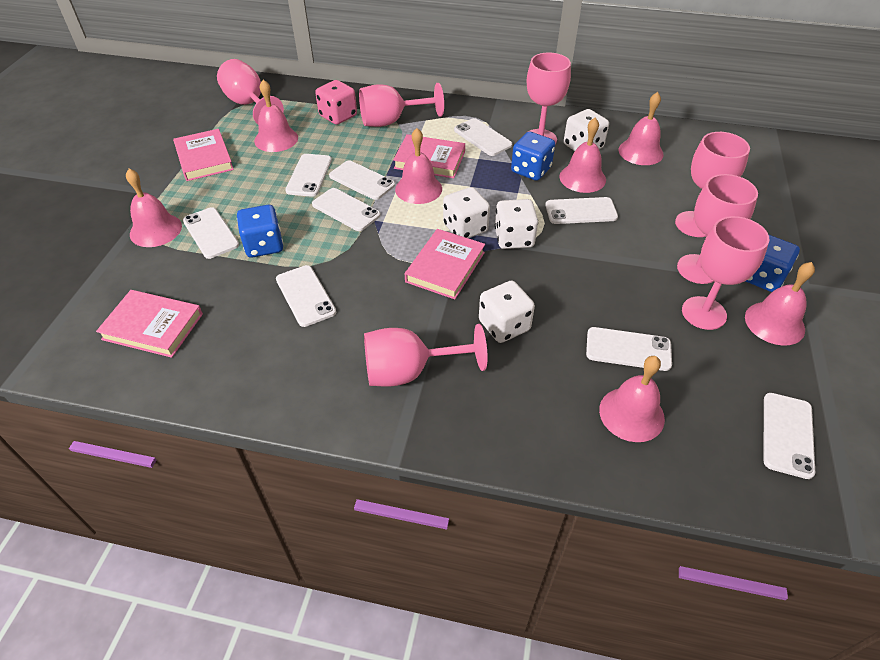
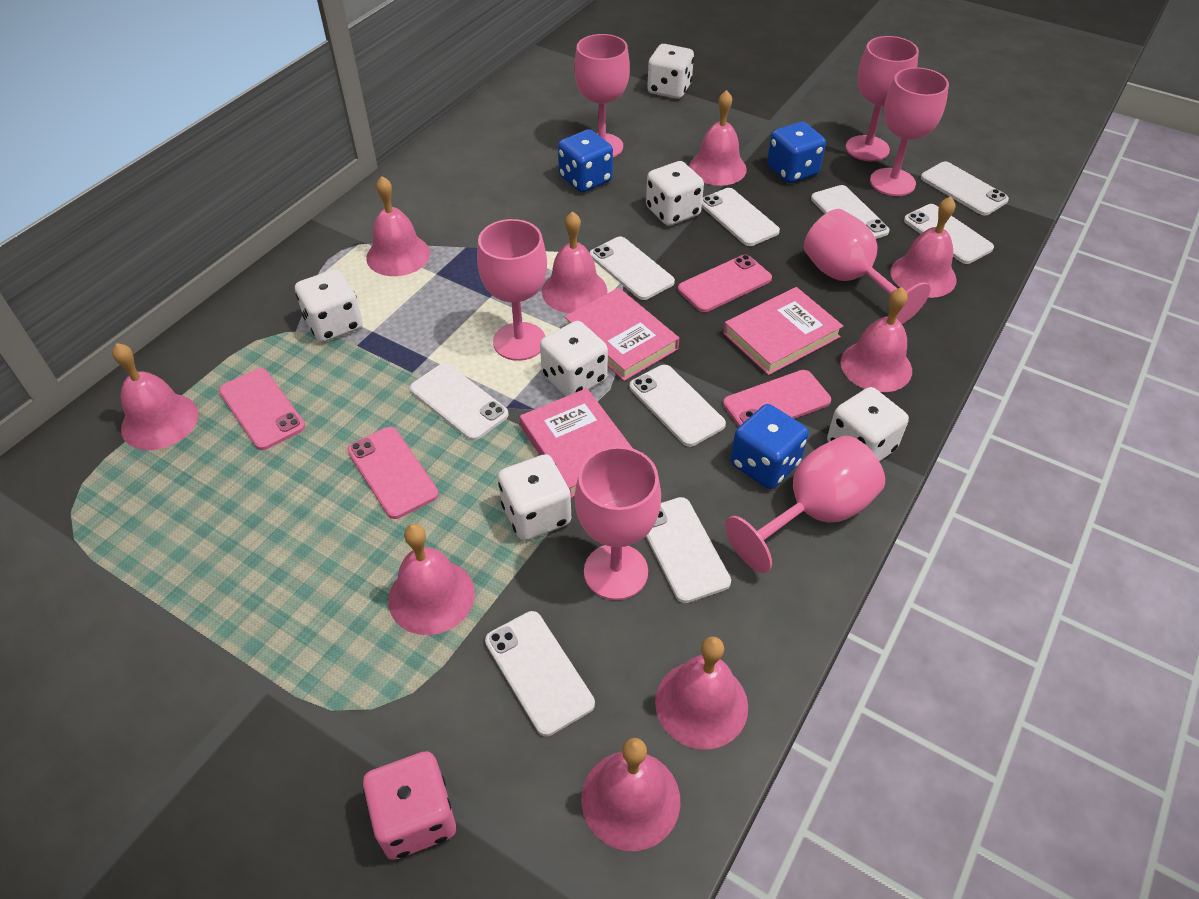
pink bell: 7 -> 9
pink book: 4 -> 3
pink phone: 0 -> 4
white dice: 4 -> 6

